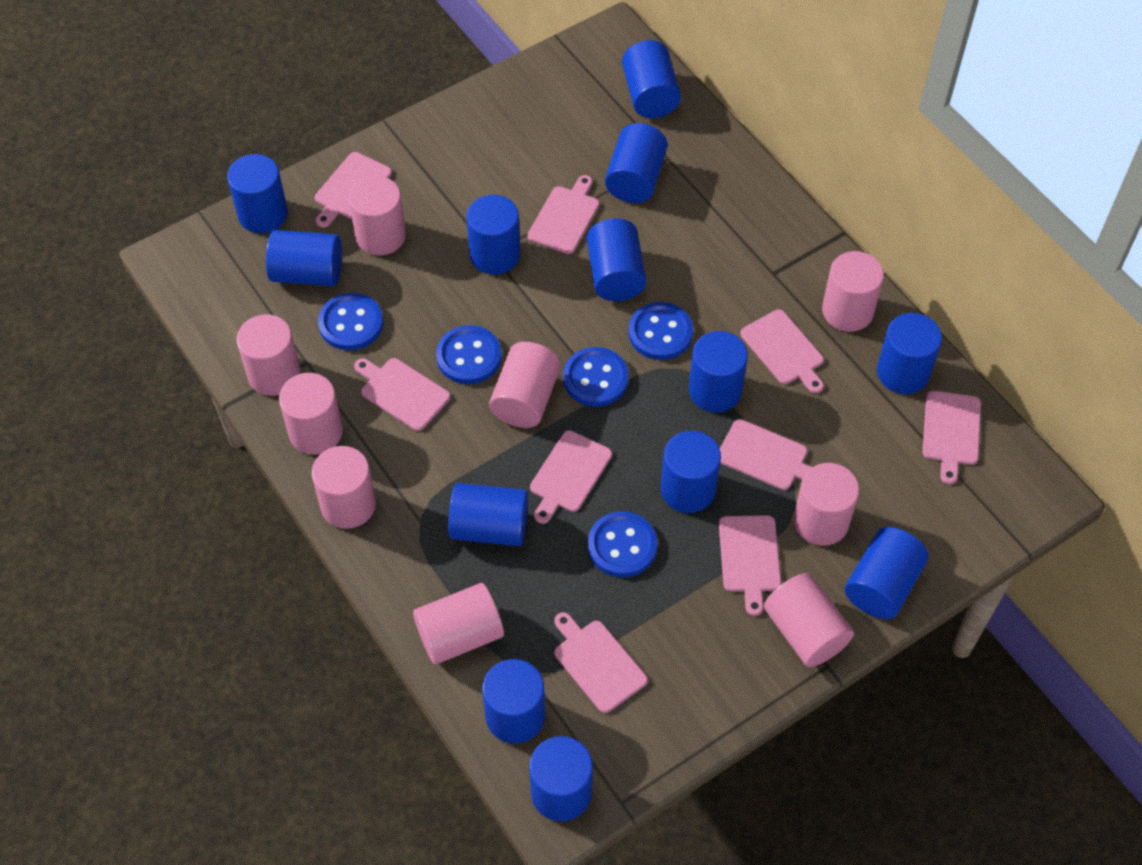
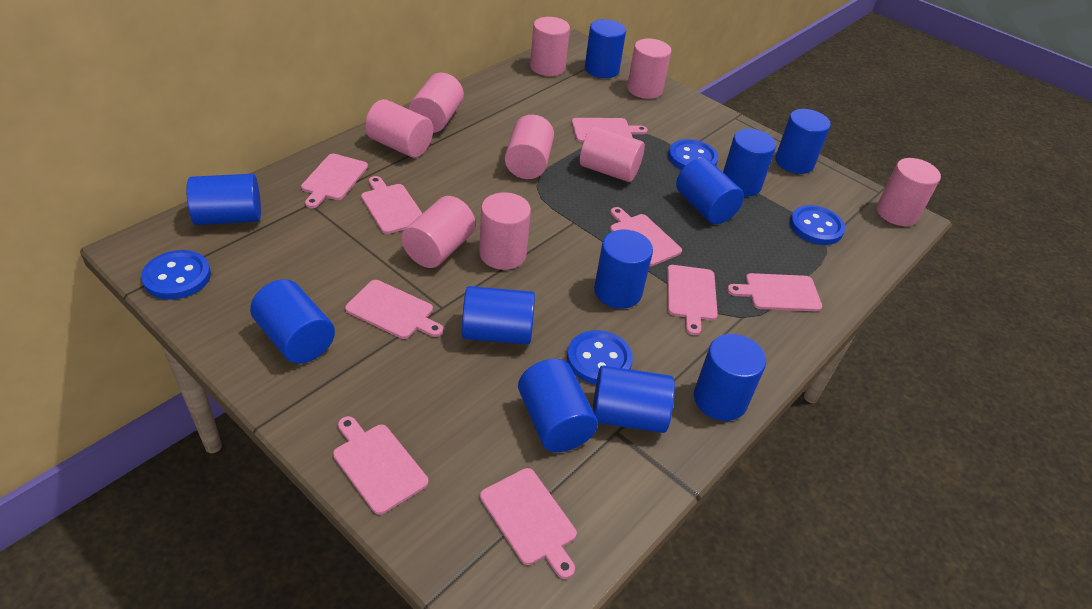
blue button: 5 -> 4
blue cylinder: 13 -> 11

